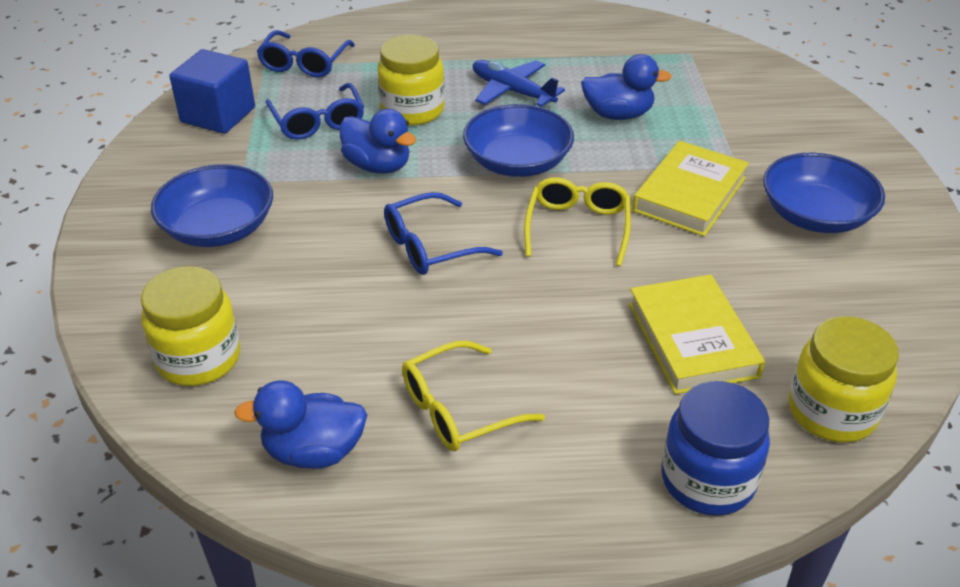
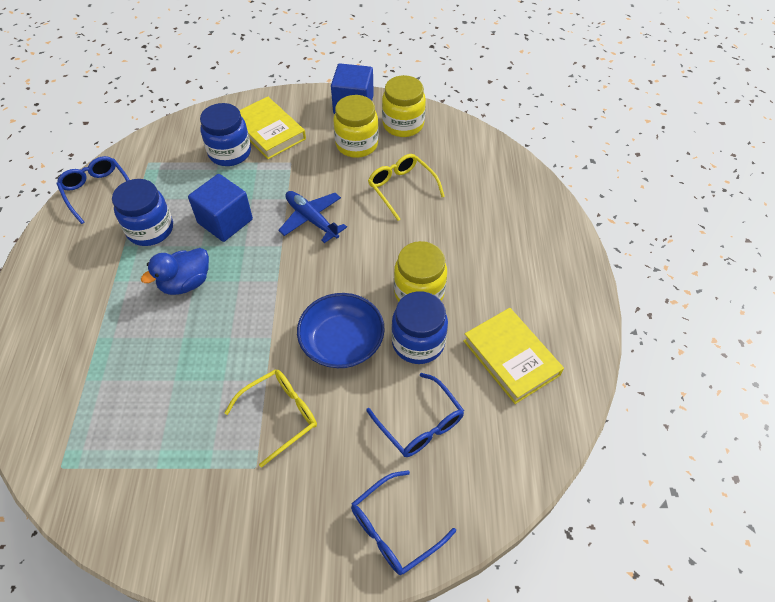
blue bowl: 3 -> 1
blue cube: 1 -> 2
blue duck: 3 -> 1
blue jar: 1 -> 3

